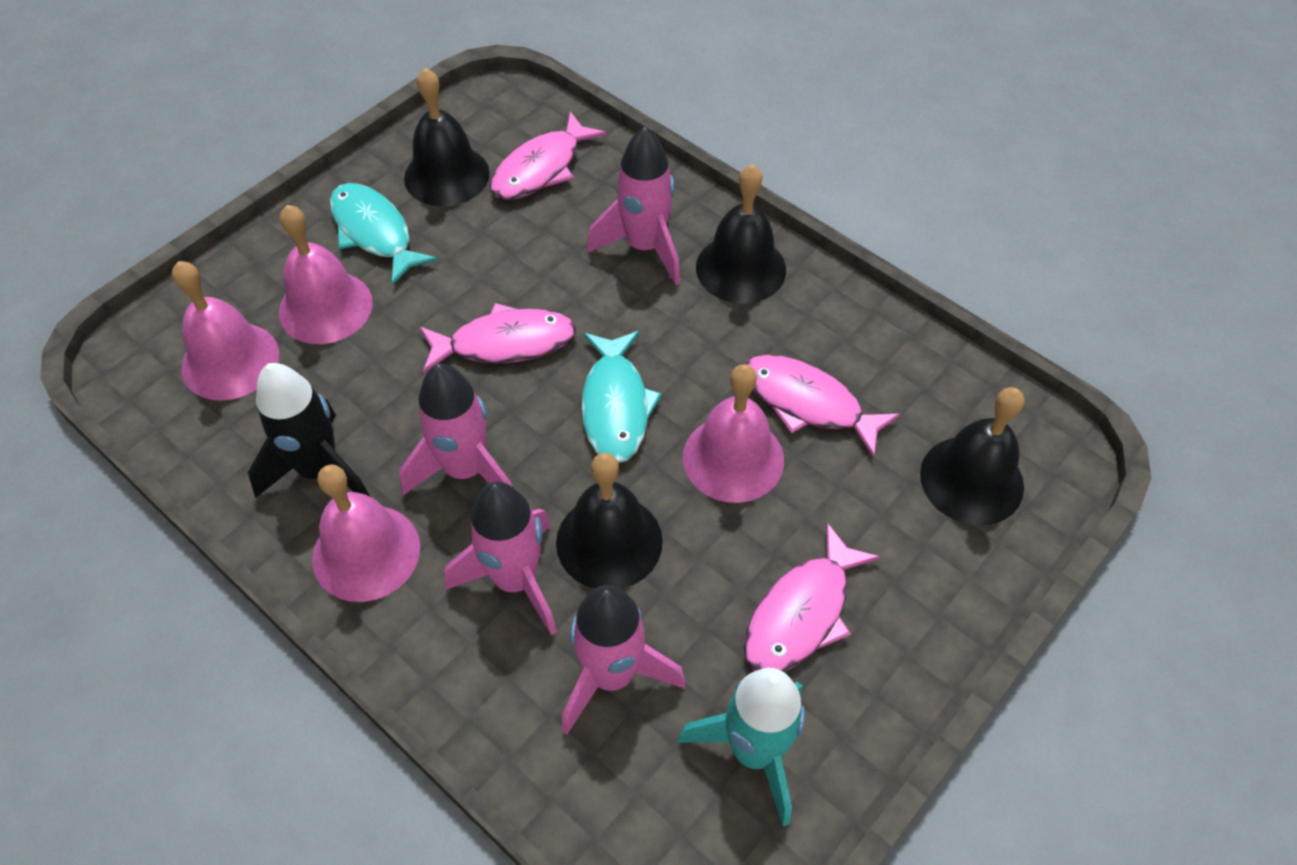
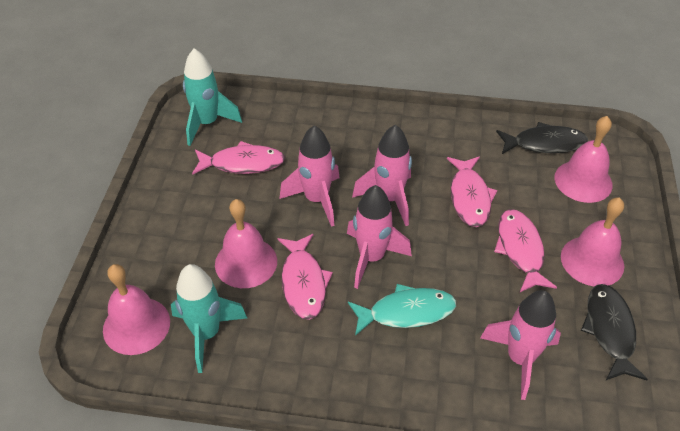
black bell: 4 -> 0
black fish: 0 -> 2
black rocket: 1 -> 0
turquoise fish: 2 -> 1
turquoise rocket: 1 -> 2

